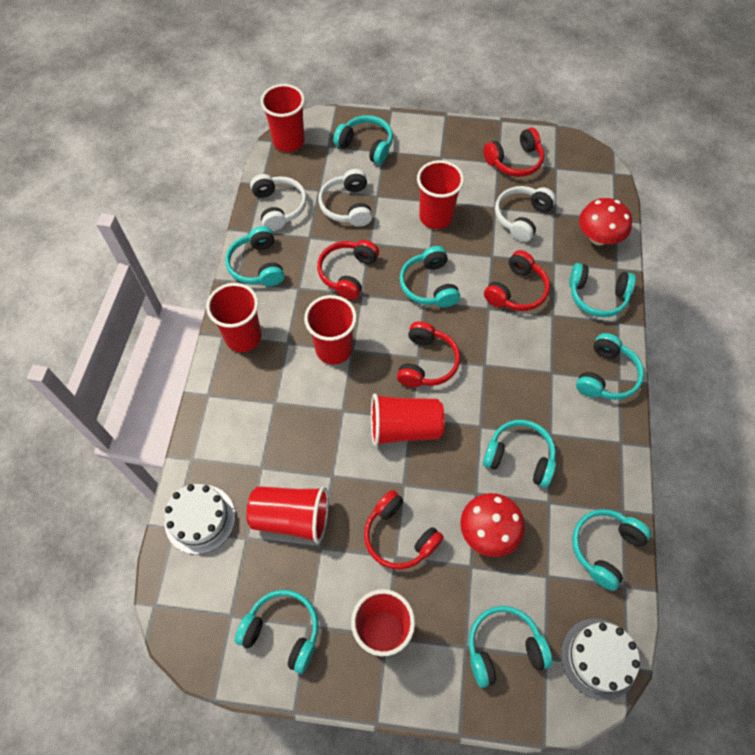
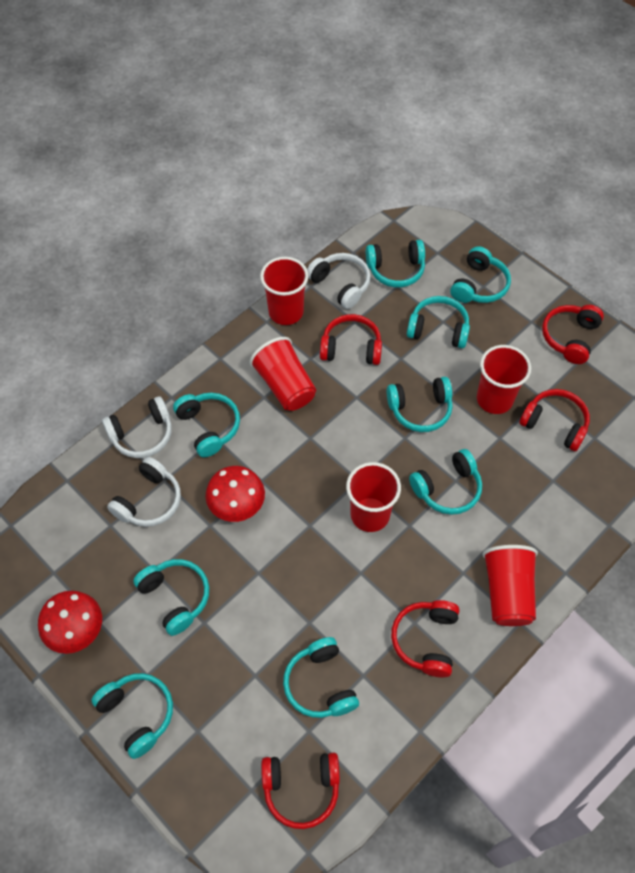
red cup: 7 -> 5
white cake: 2 -> 0

